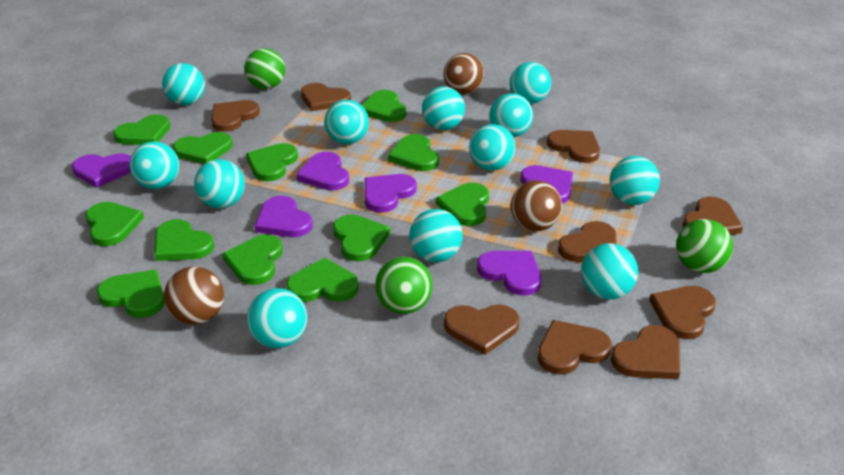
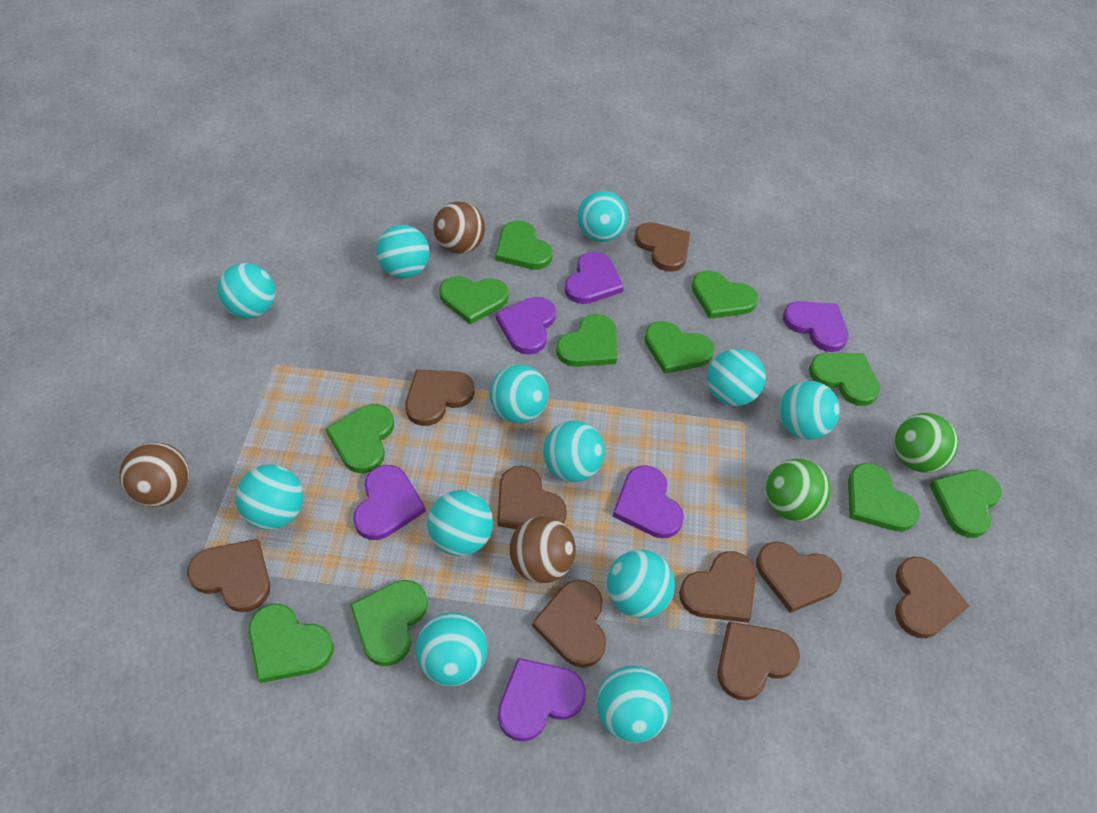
green ball: 3 -> 2
green heart: 12 -> 11

